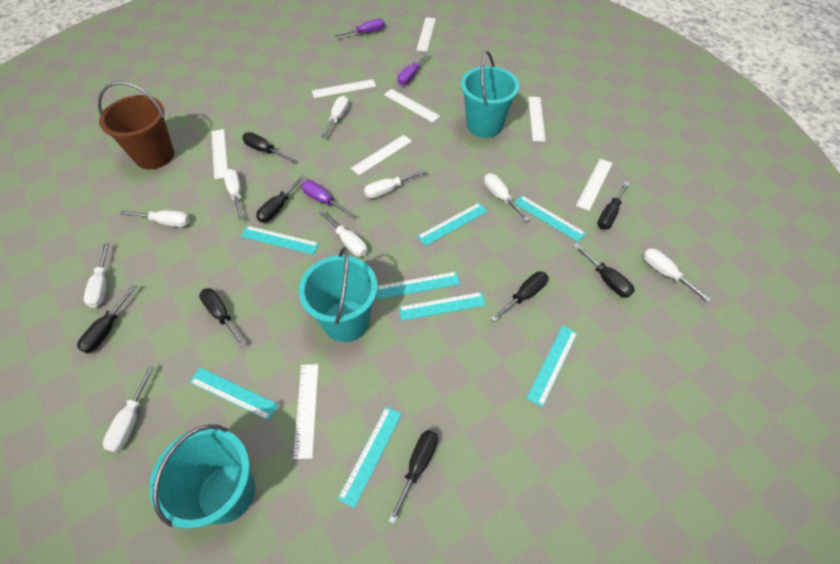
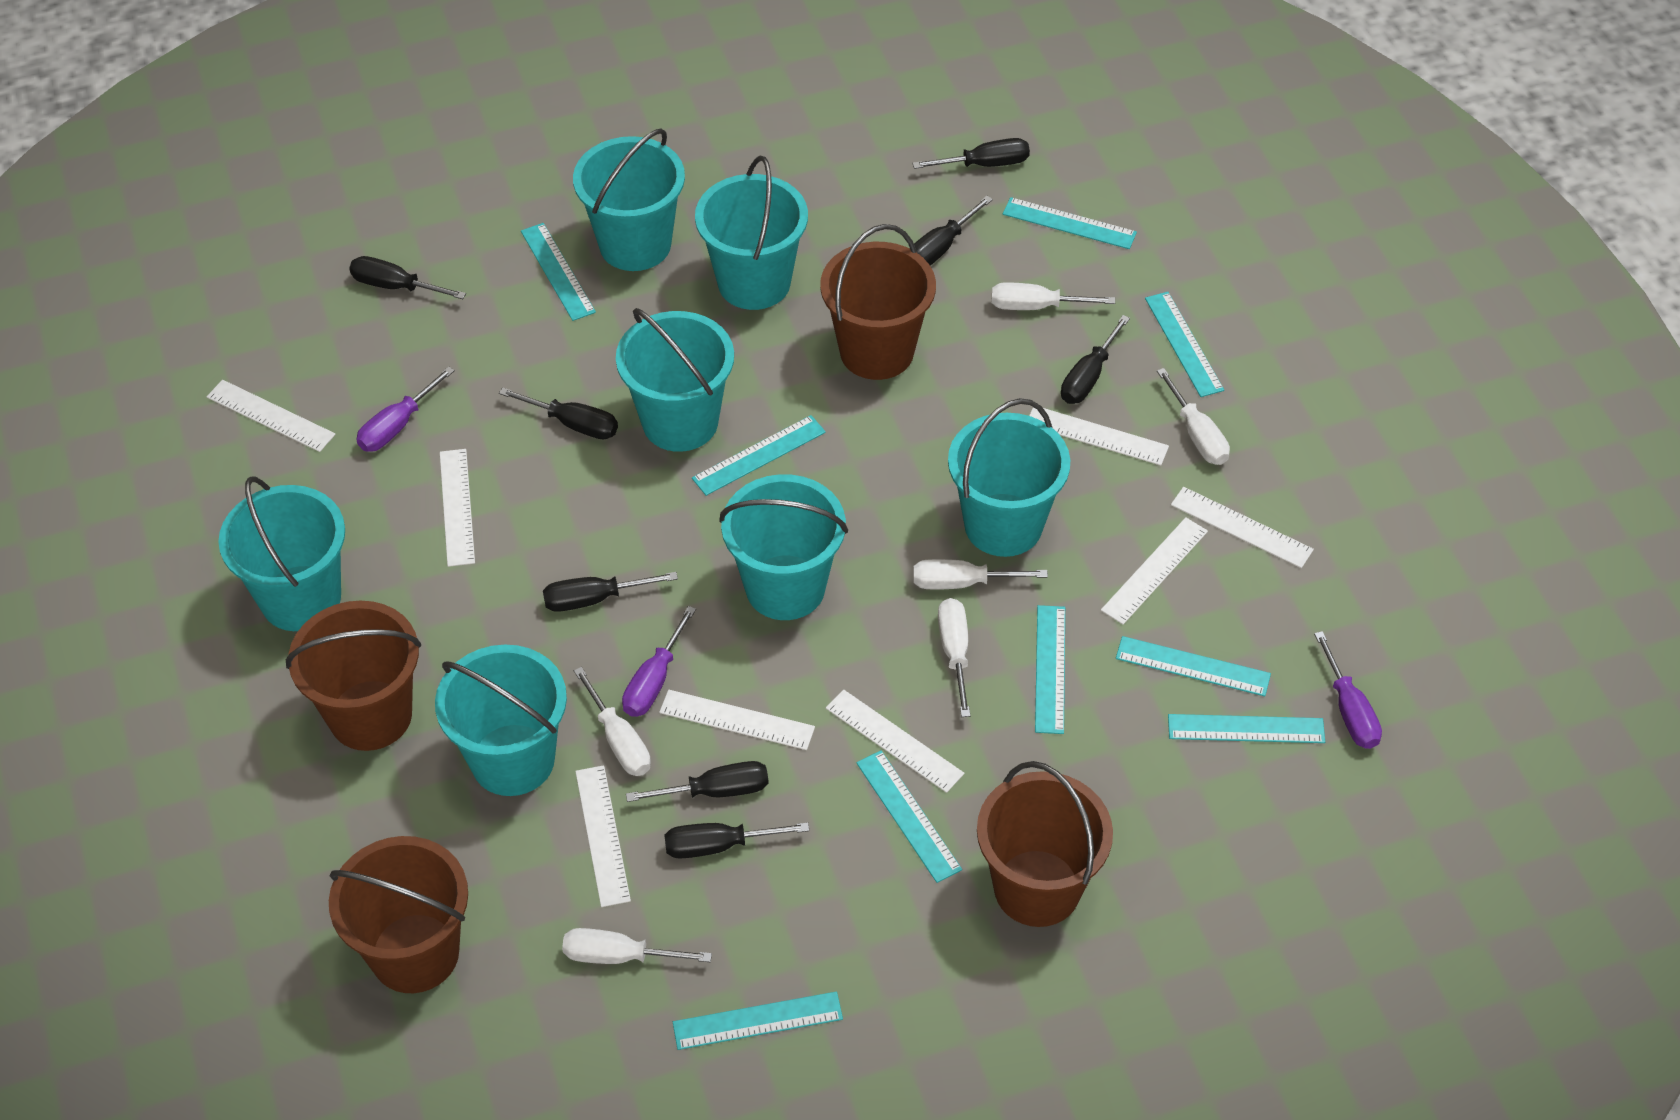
brown bucket: 1 -> 4
turquoise bucket: 3 -> 7
turquoise ruler: 8 -> 9
white screwdriver: 9 -> 6

